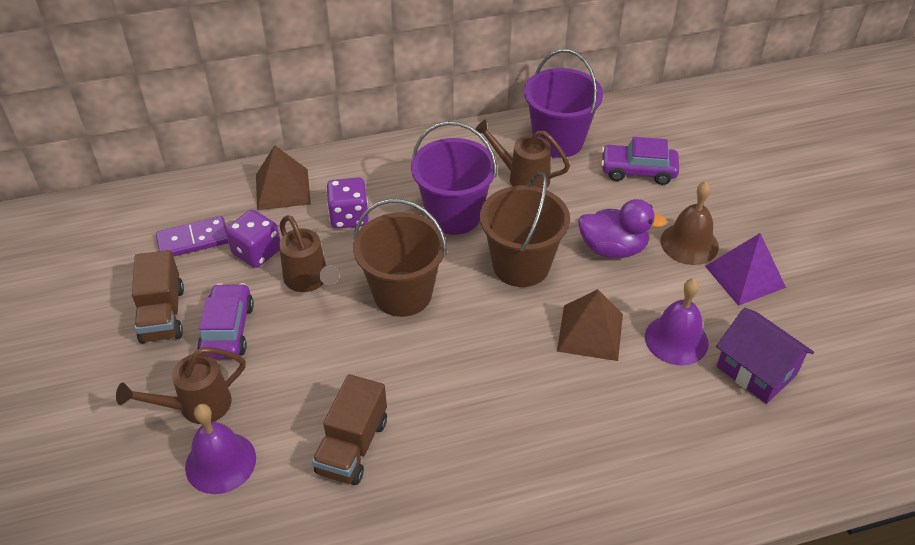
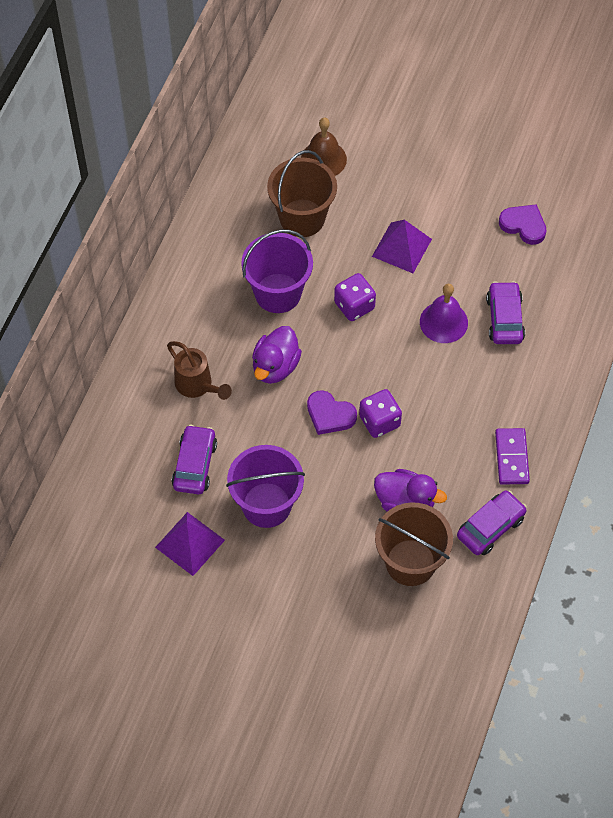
brown pyramid: 2 -> 0
brown truck: 2 -> 0
brown watering can: 3 -> 1
purple bell: 2 -> 1
purple car: 2 -> 3
purple duck: 1 -> 2
purple heart: 0 -> 2
purple house: 1 -> 0
purple pyramid: 1 -> 2

